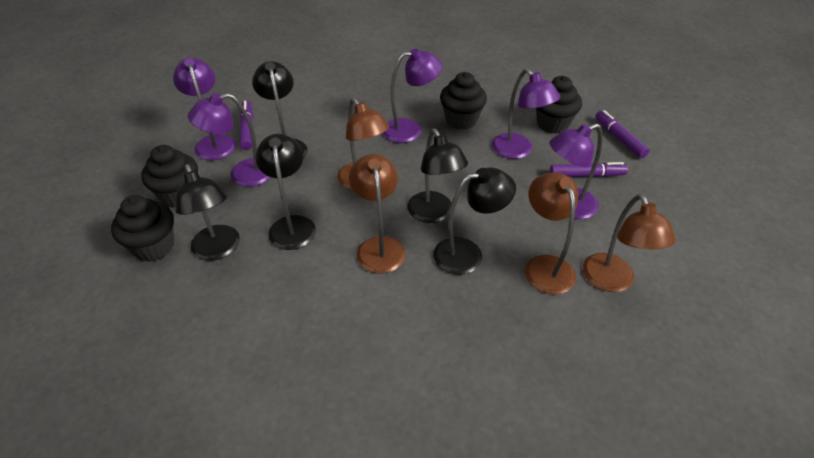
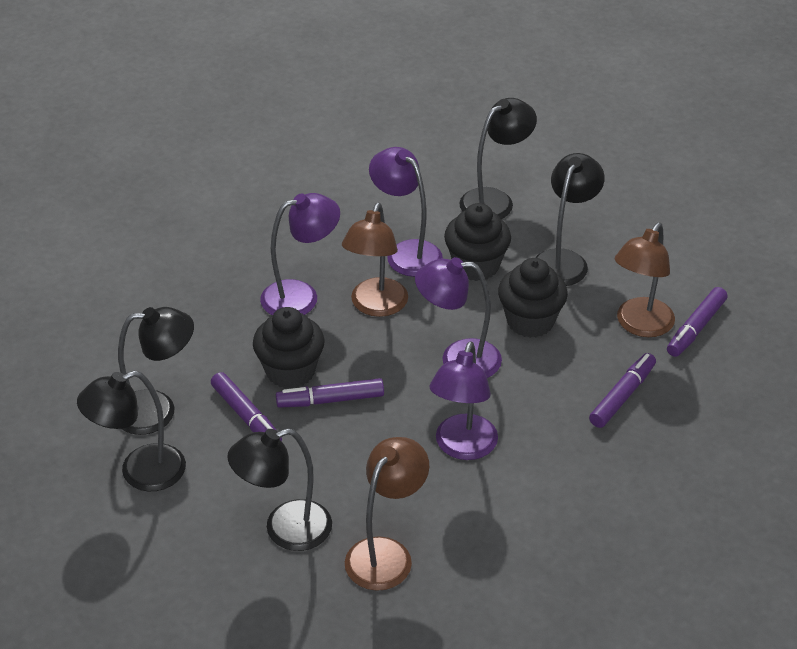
black cupcake: 4 -> 3
brown lamp: 4 -> 3
purple lamp: 5 -> 4
purple marker: 3 -> 4

